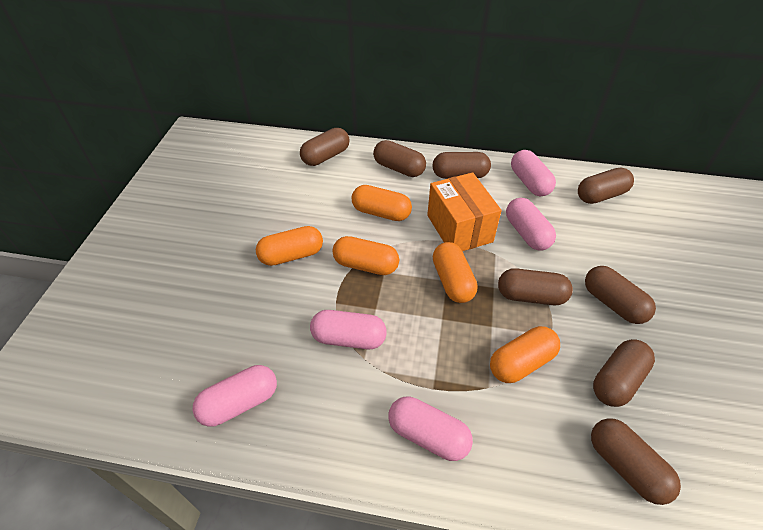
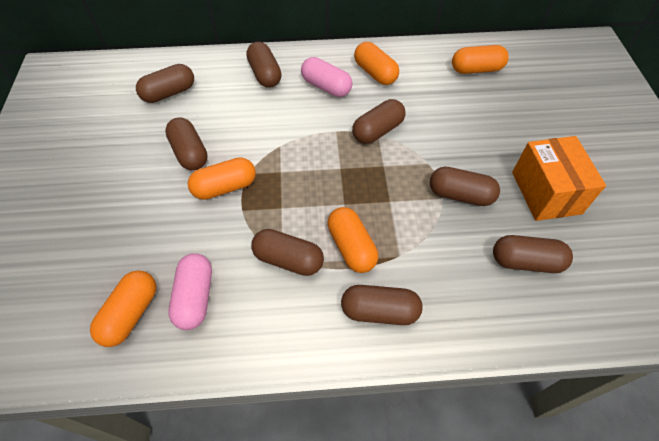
pink capsule: 5 -> 2

